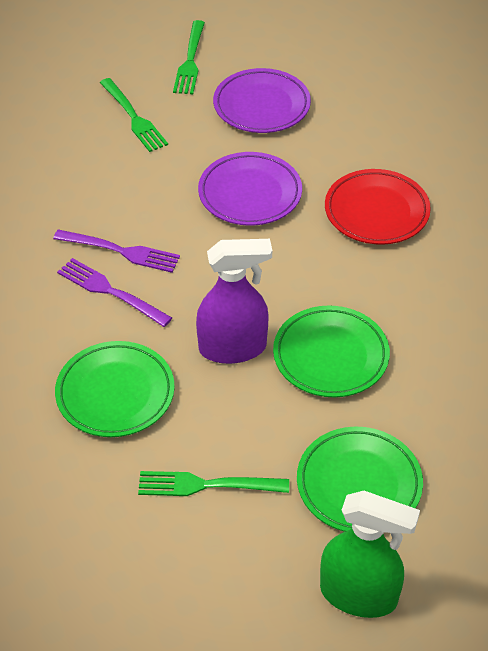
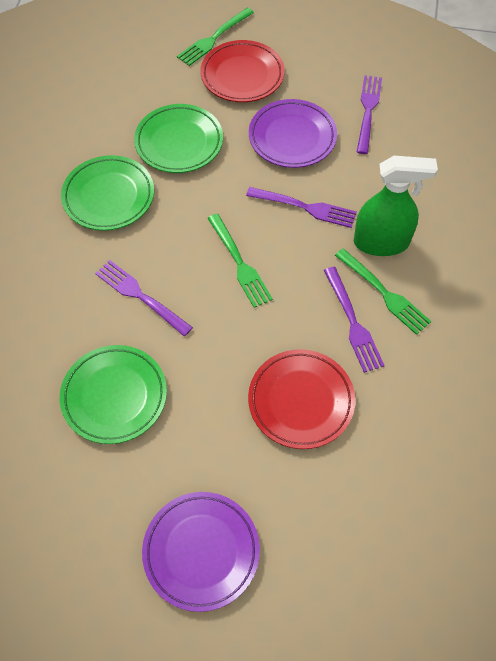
purple fork: 2 -> 4
purple spray bottle: 1 -> 0
red plate: 1 -> 2

